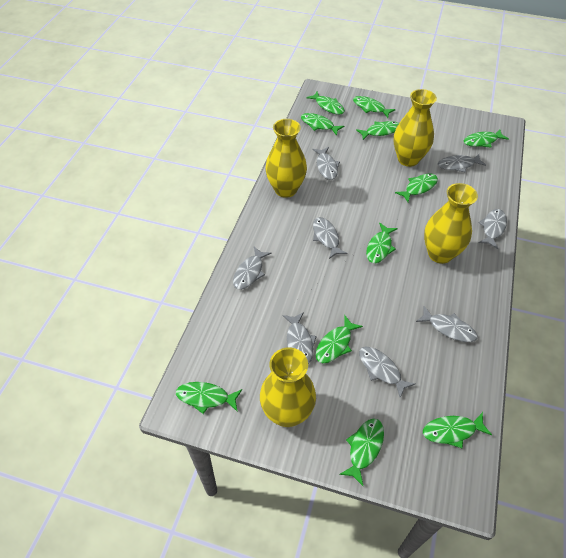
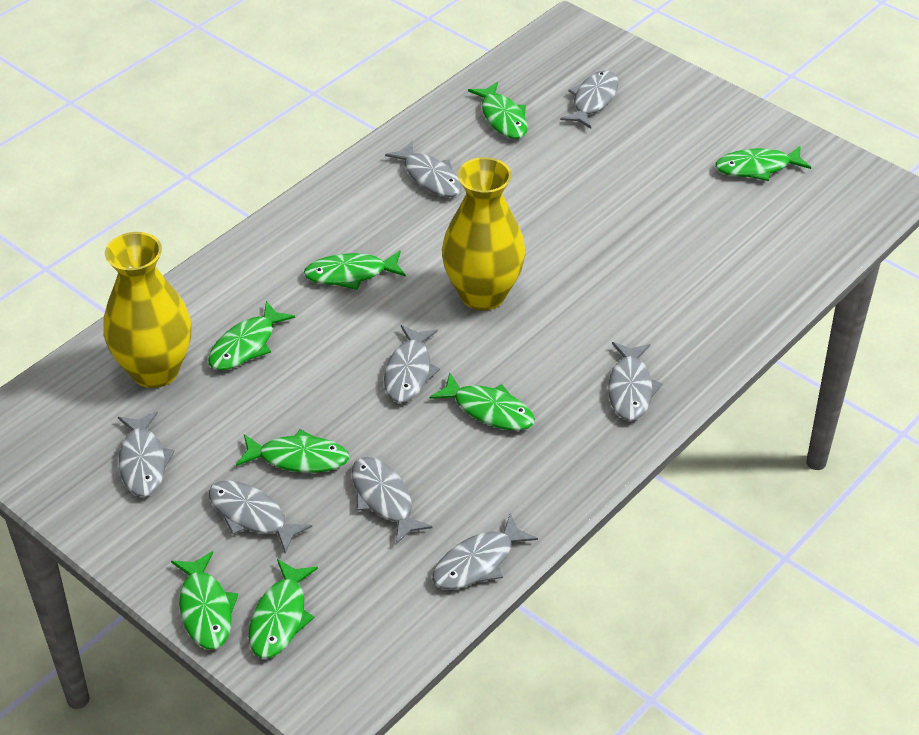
green fish: 11 -> 8
yellow vase: 4 -> 2

